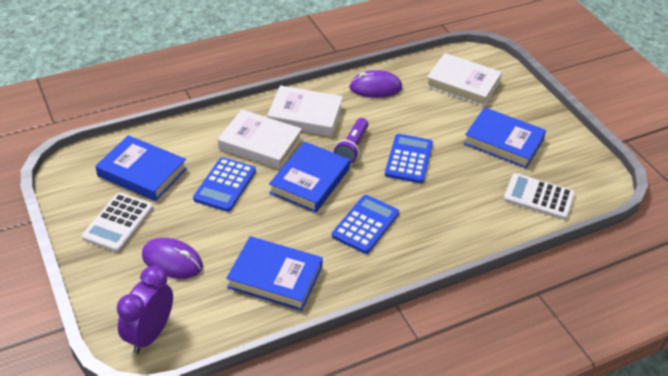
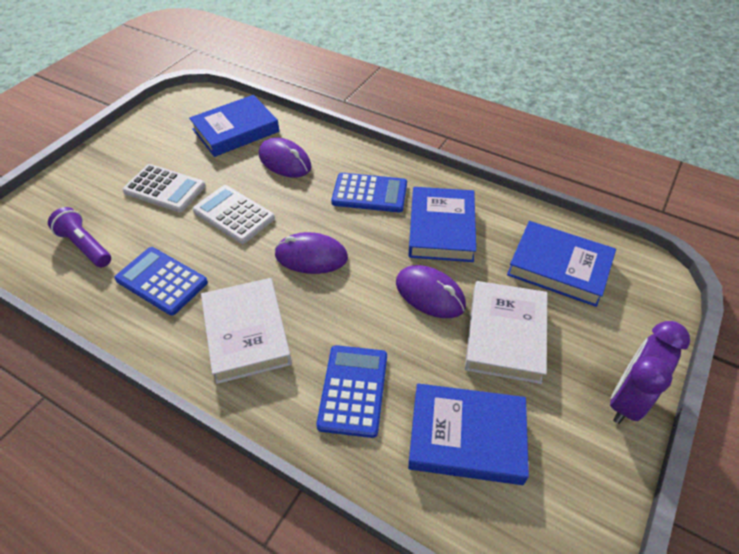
purple mouse: 2 -> 3
white book: 3 -> 2

